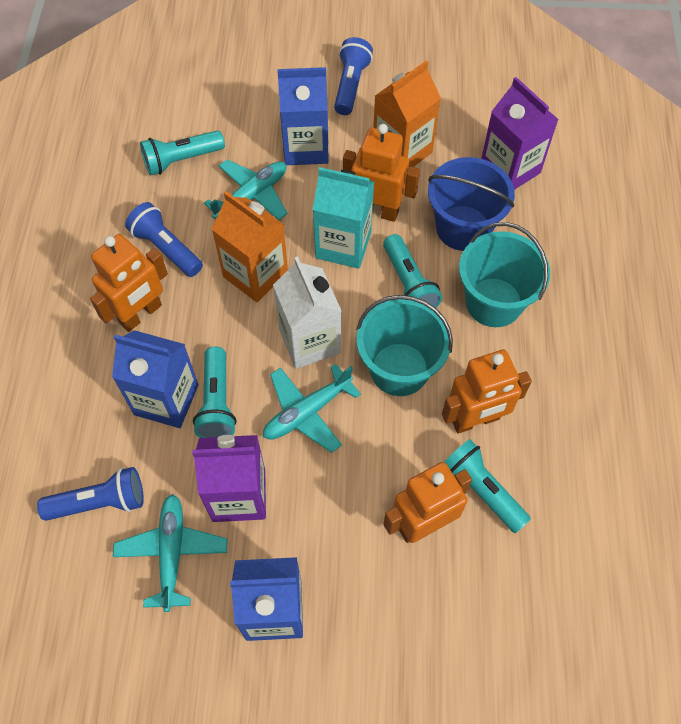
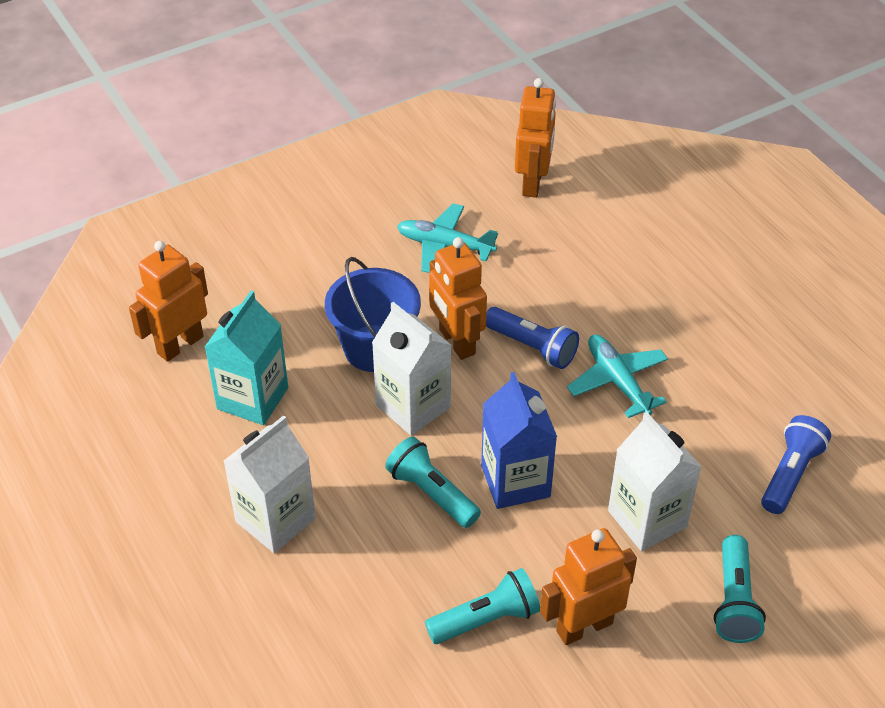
blue carton: 3 -> 1
blue flashlight: 3 -> 2
orange carton: 2 -> 0
purple carton: 2 -> 0
turquoise bucket: 2 -> 0
turquoise flashlight: 4 -> 3
turquoise plane: 3 -> 2
white carton: 1 -> 3

